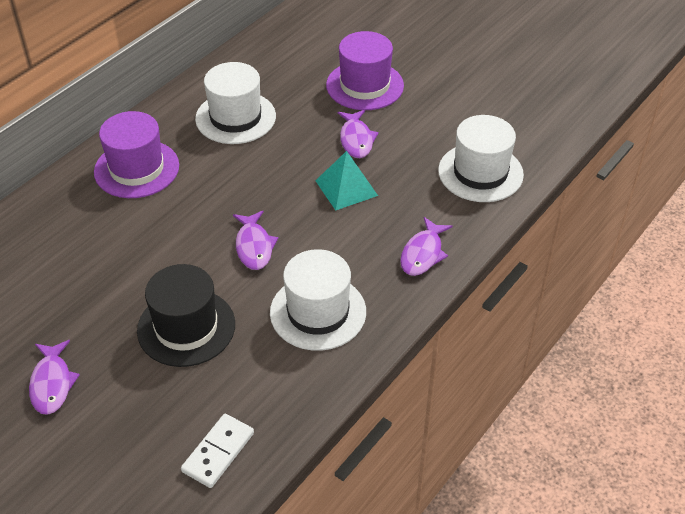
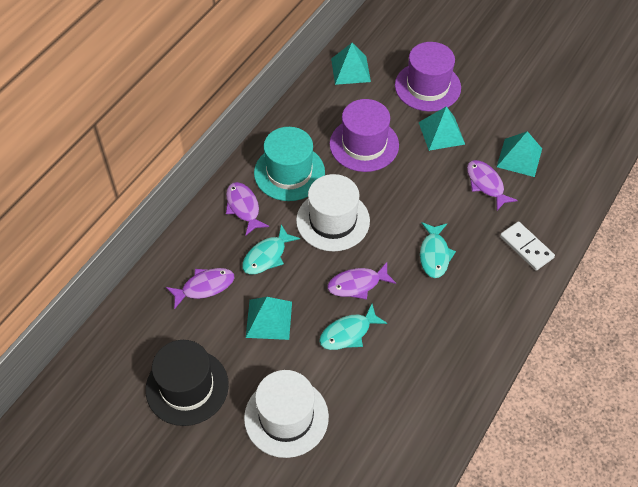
turquoise fish: 0 -> 3
turquoise hat: 0 -> 1
turquoise pyramid: 1 -> 4
white hat: 3 -> 2

